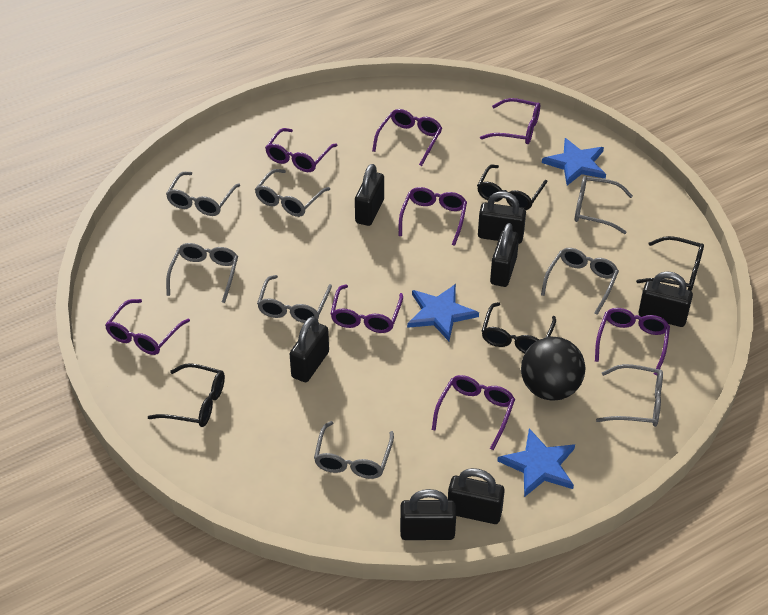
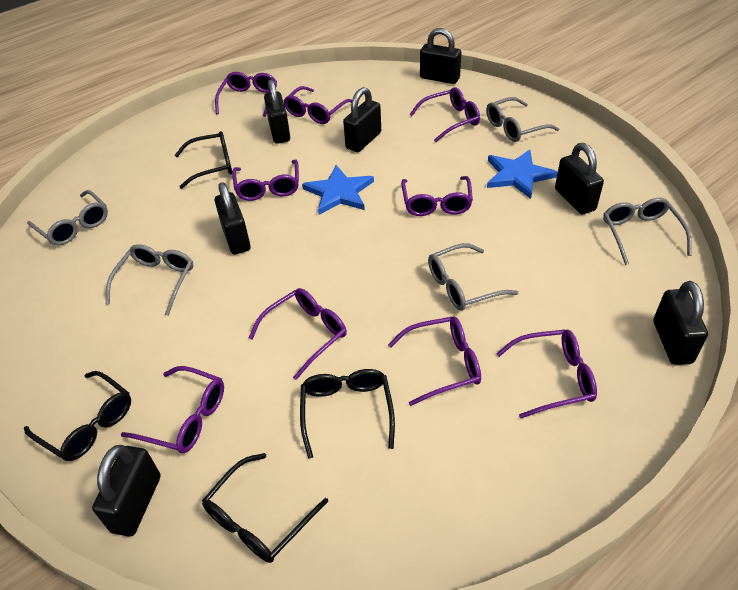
black ball: 1 -> 0
blue star: 3 -> 2
grey glasses: 8 -> 5
purple glasses: 8 -> 9

